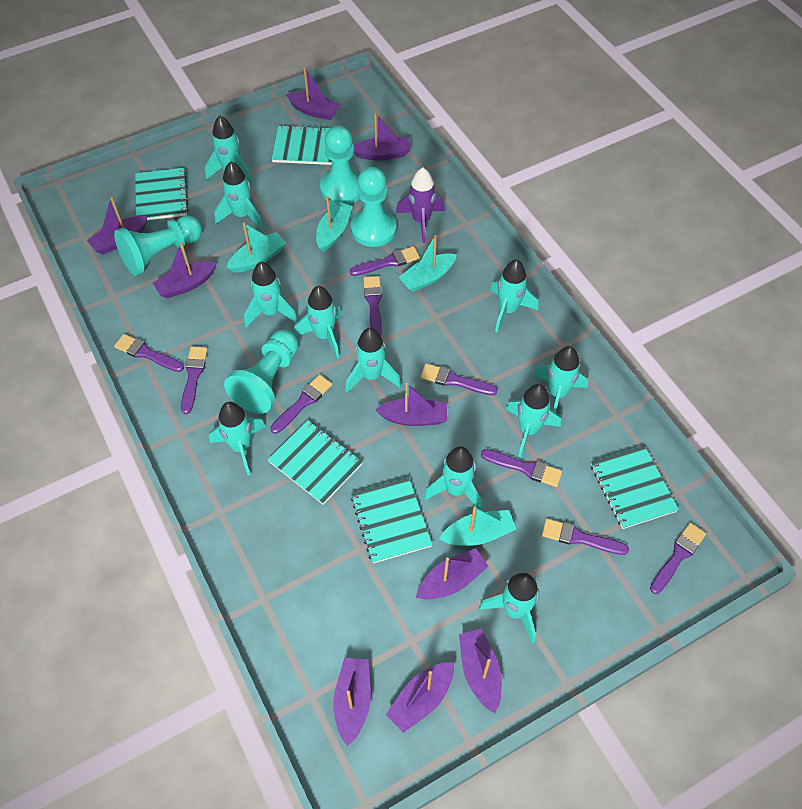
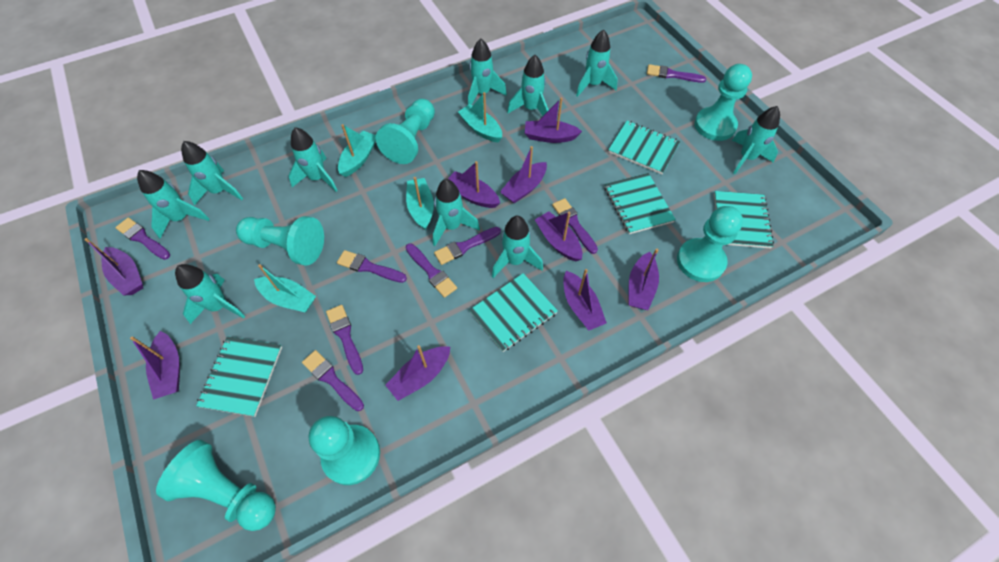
purple brush: 9 -> 8
purple rocket: 1 -> 0
turquoise pawn: 4 -> 6
turquoise rocket: 11 -> 10

